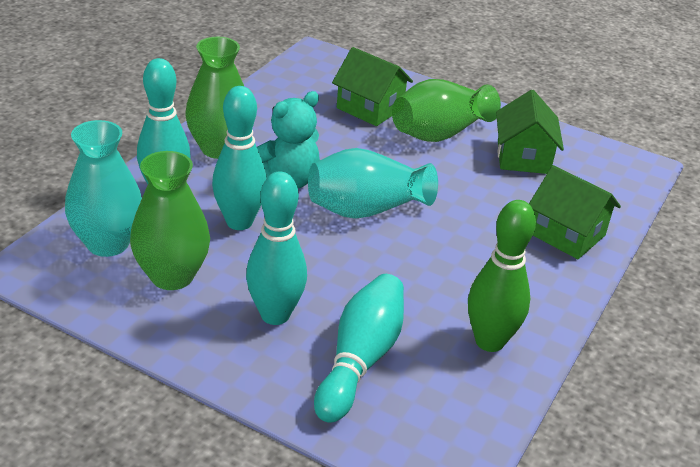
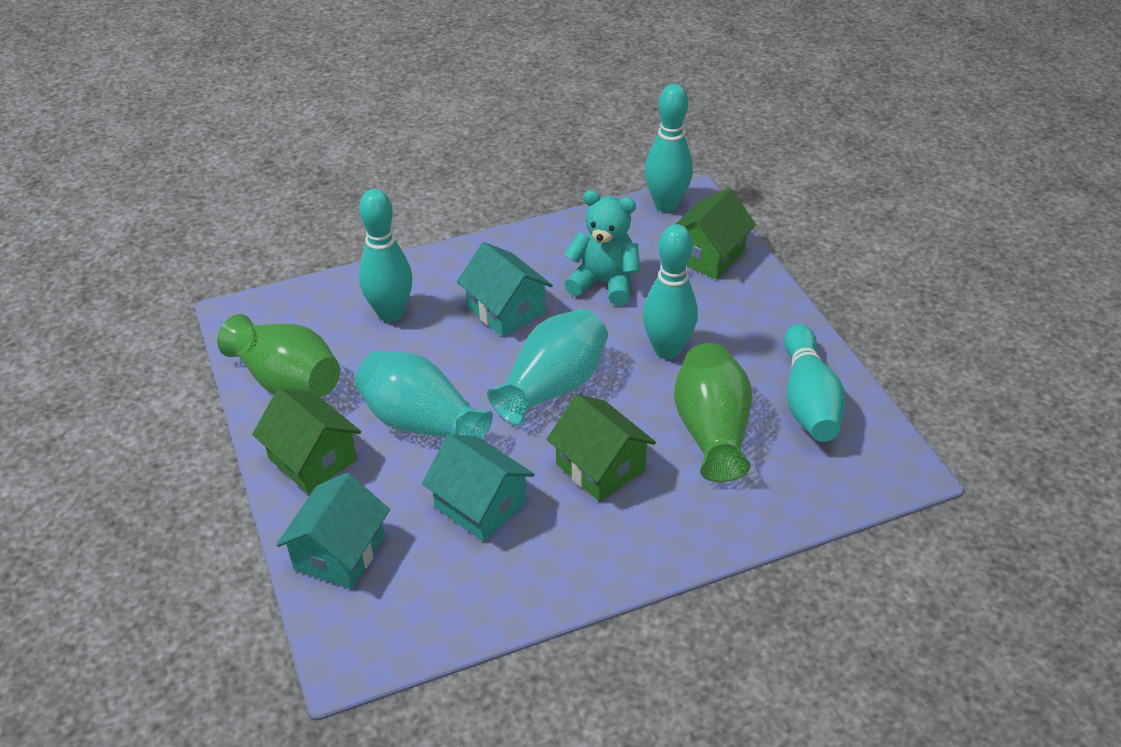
green bowling pin: 1 -> 0
green vase: 3 -> 2
turquoise house: 0 -> 3

